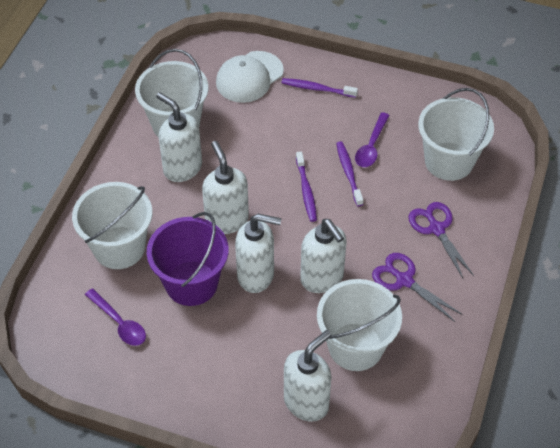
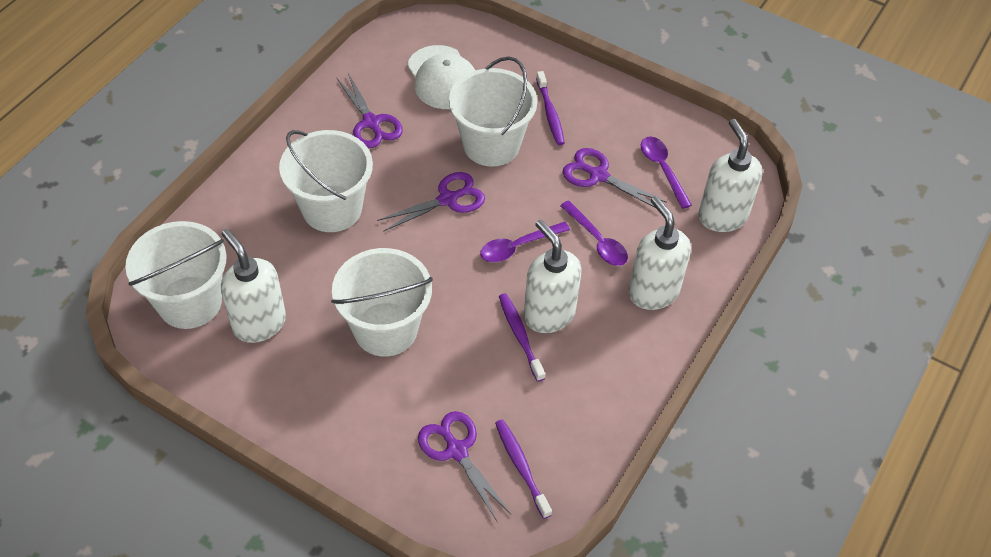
purple bucket: 1 -> 0
purple scissors: 2 -> 4
purple spoon: 2 -> 3
white soap dispenser: 5 -> 4

